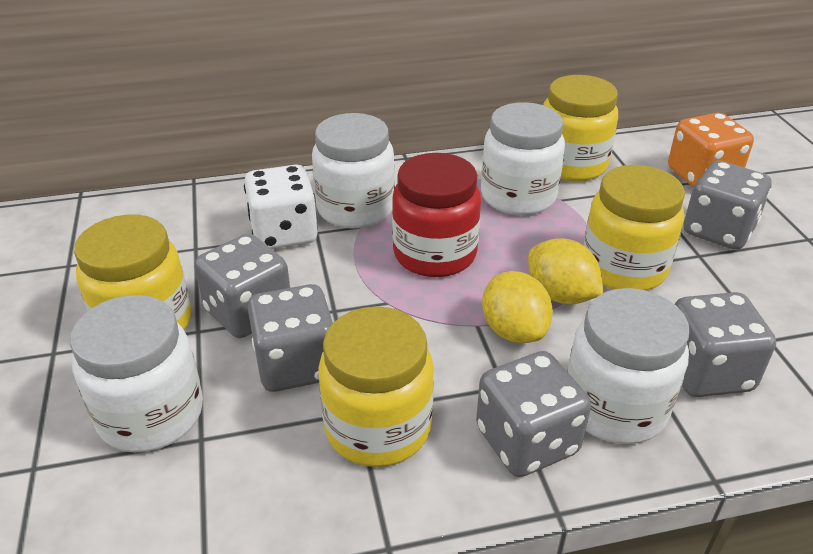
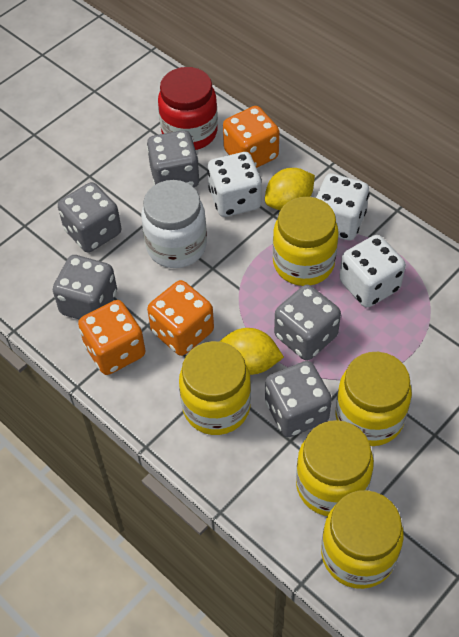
orange dice: 1 -> 3
white dice: 1 -> 3
white jar: 4 -> 1
yellow jar: 4 -> 5

